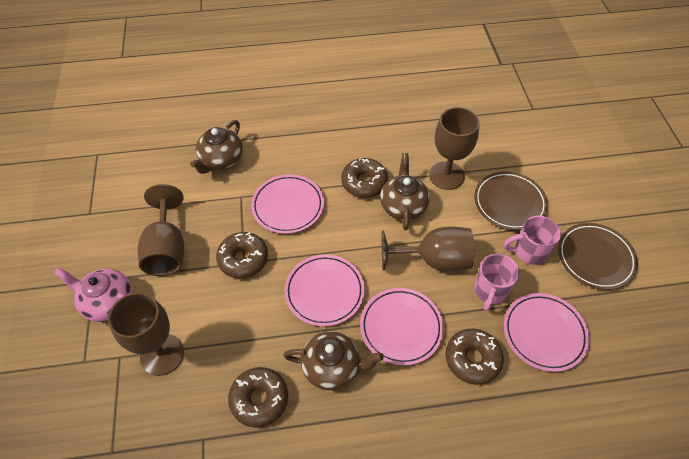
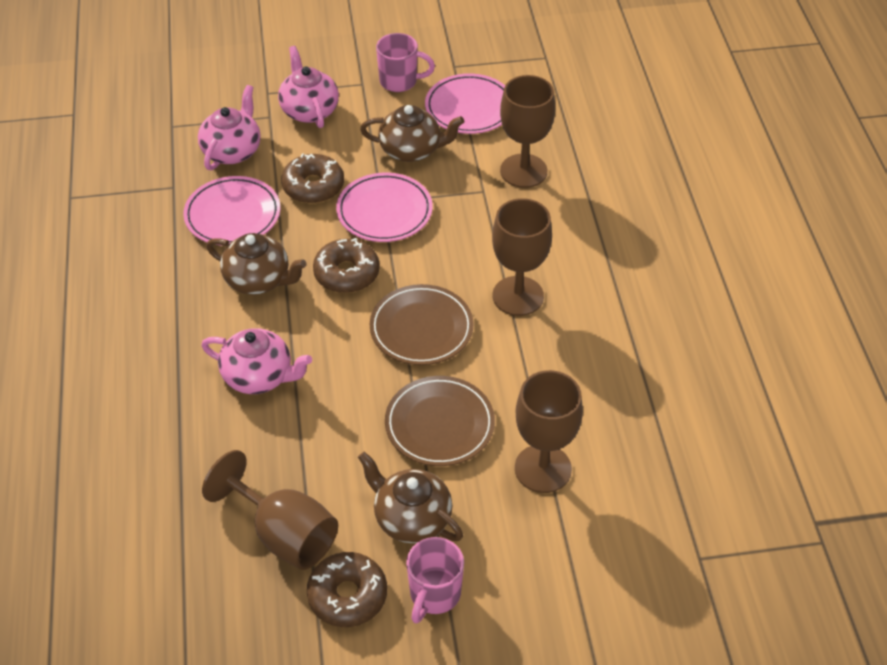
brown donut: 4 -> 3
pink plate: 4 -> 3
pink teapot: 1 -> 3

